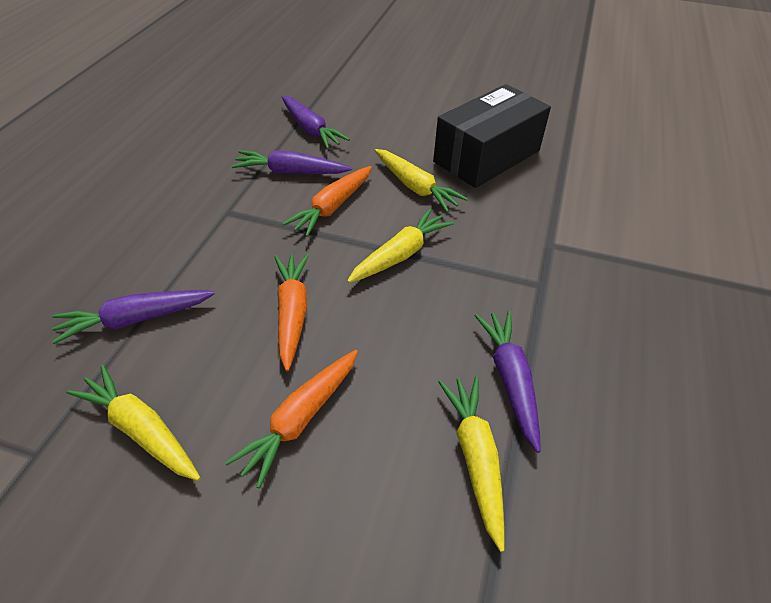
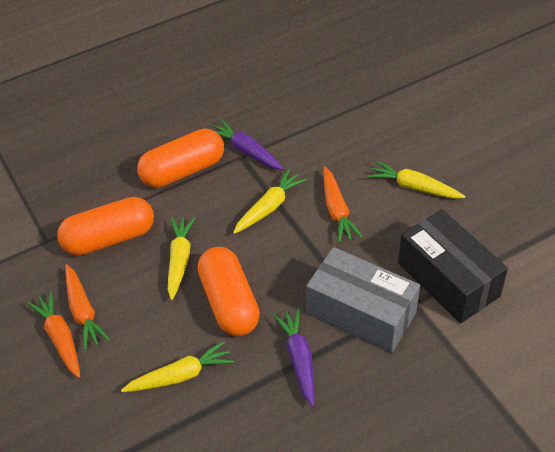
grey box: 0 -> 1
orange capsule: 0 -> 3
purple carrot: 4 -> 2

